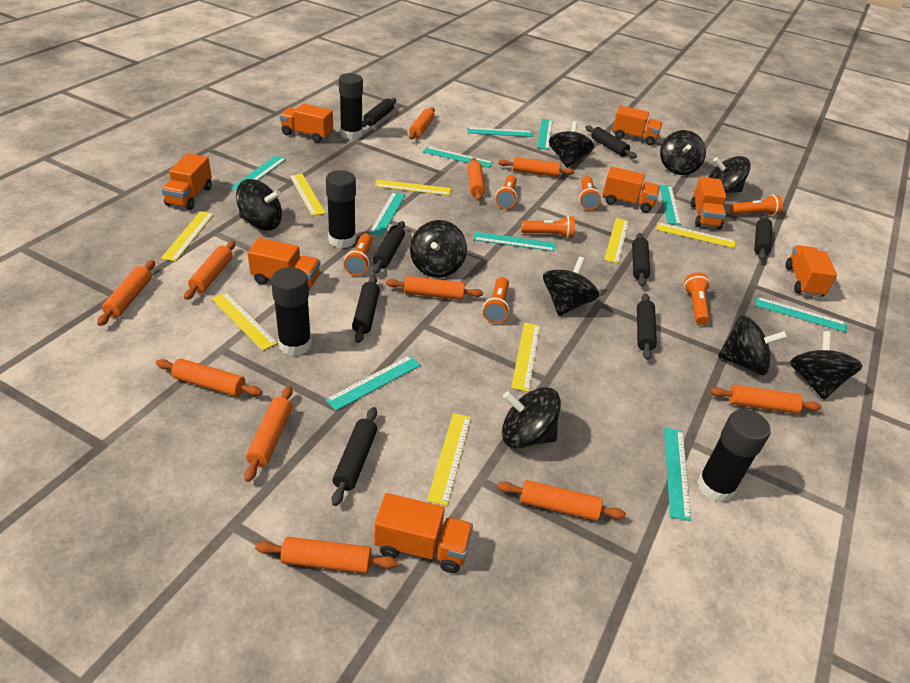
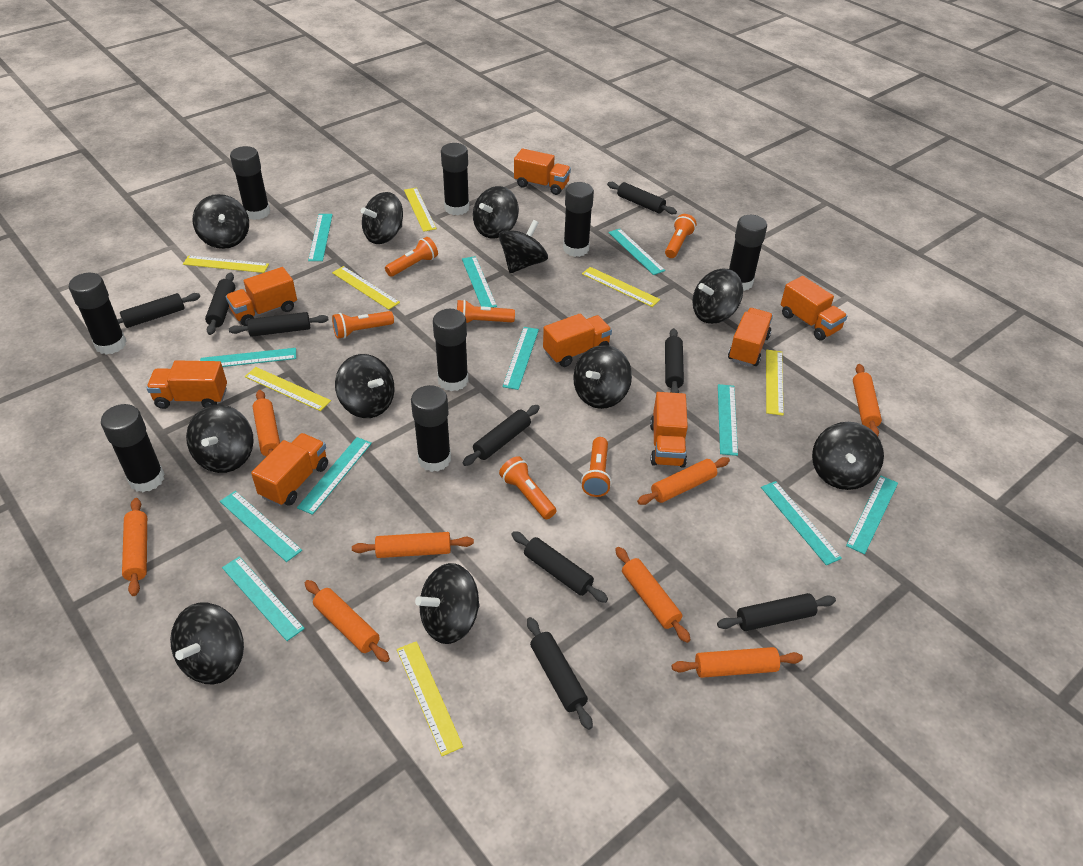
black glue stick: 4 -> 8
black rolling pin: 8 -> 9
black spinning top: 9 -> 11
orange flashlight: 7 -> 6
orange rolling pin: 11 -> 8
turquoise ruler: 10 -> 11
yellow ruler: 8 -> 7

